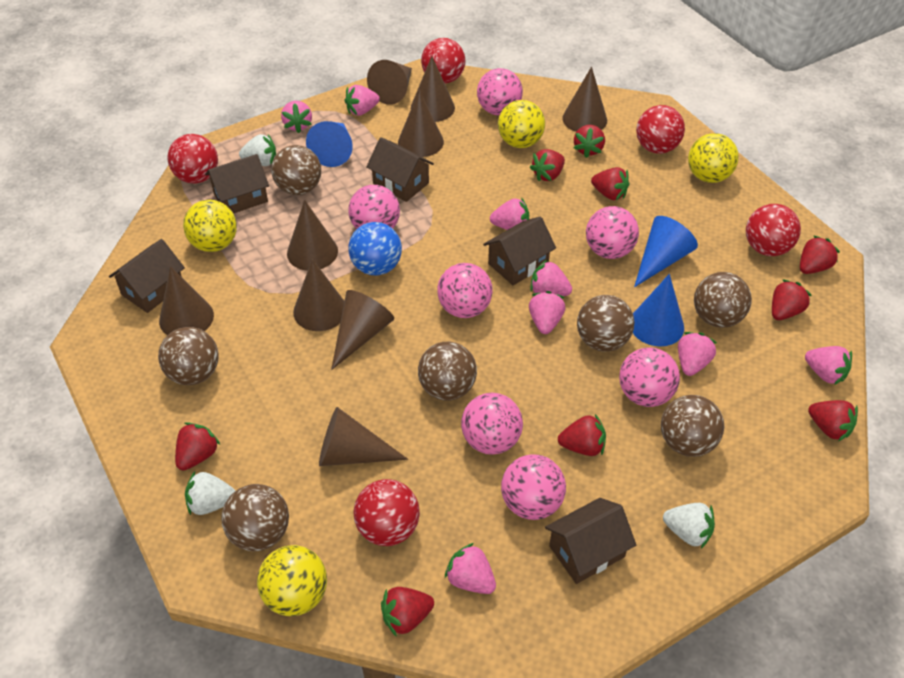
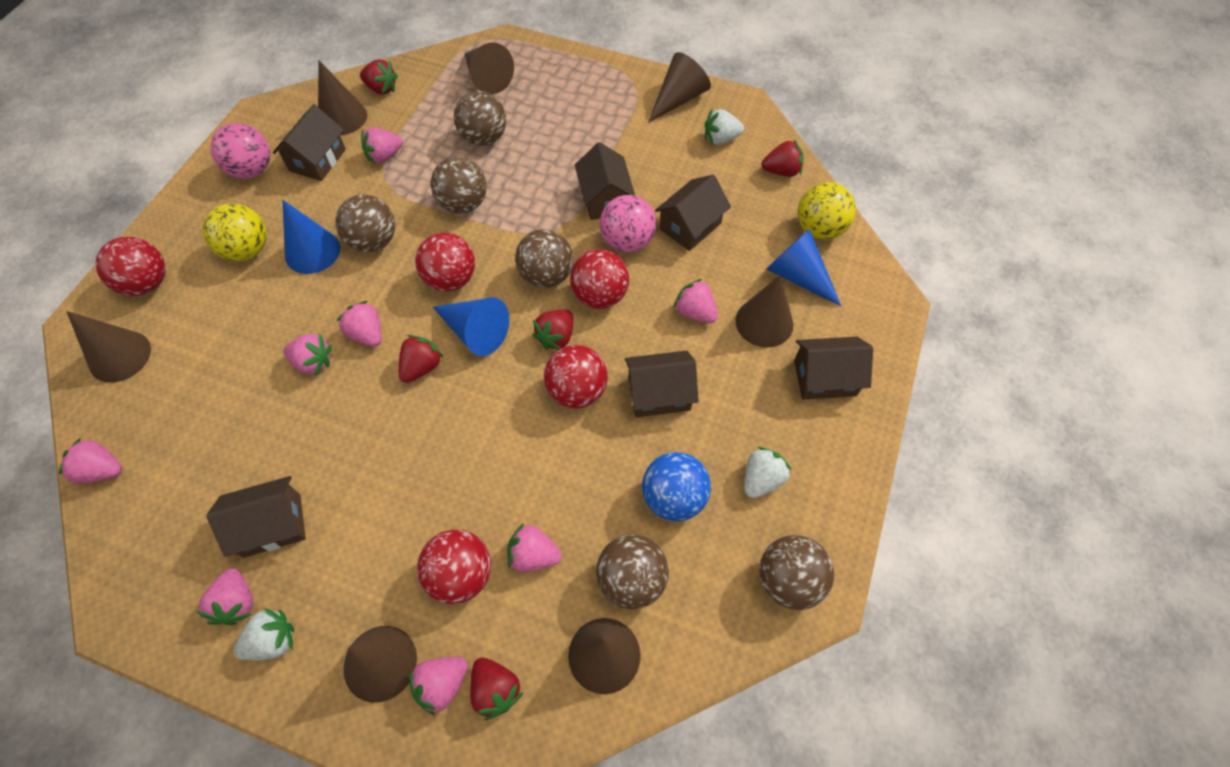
brown ball: 7 -> 6
brown cone: 9 -> 7
brown house: 5 -> 6
pink ball: 7 -> 2
red strawberry: 9 -> 5
yellow ball: 4 -> 2

